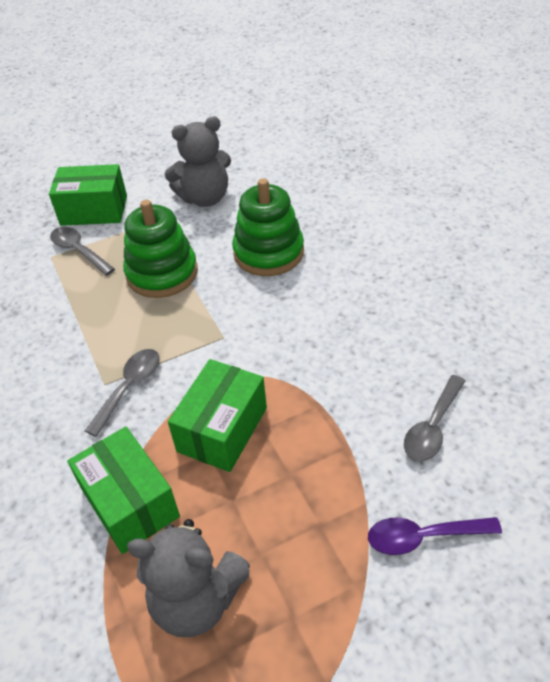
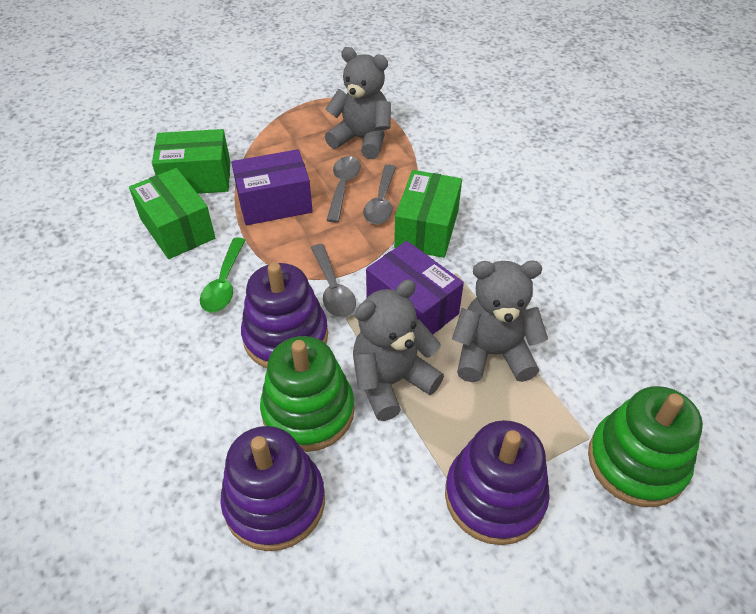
green spoon: 0 -> 1
grey teddy bear: 2 -> 3
purple box: 0 -> 2
purple spoon: 1 -> 0
purple stacking toy: 0 -> 3

